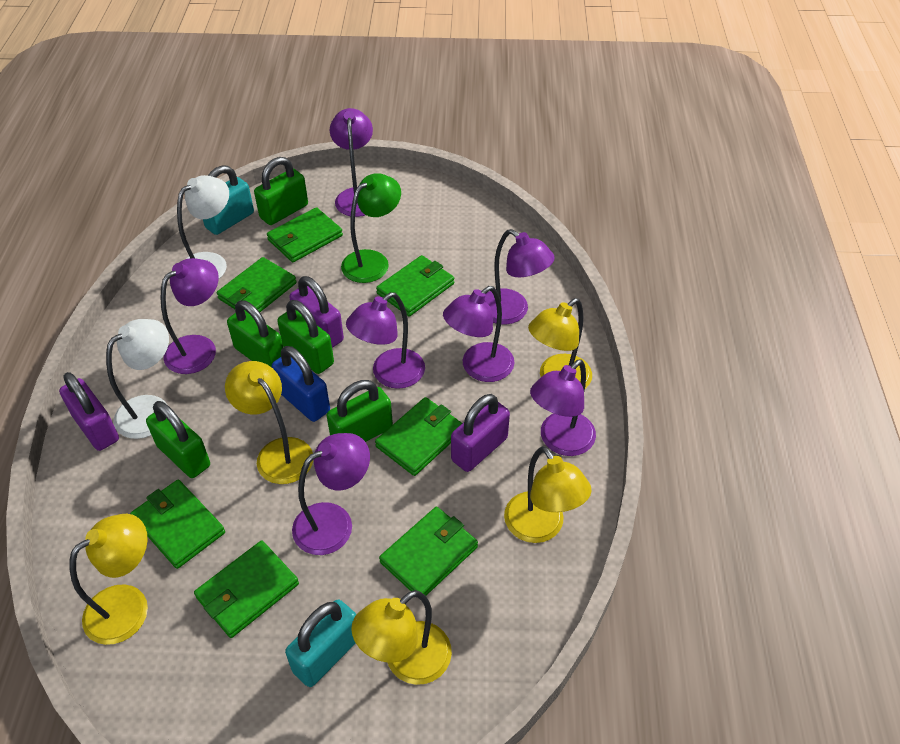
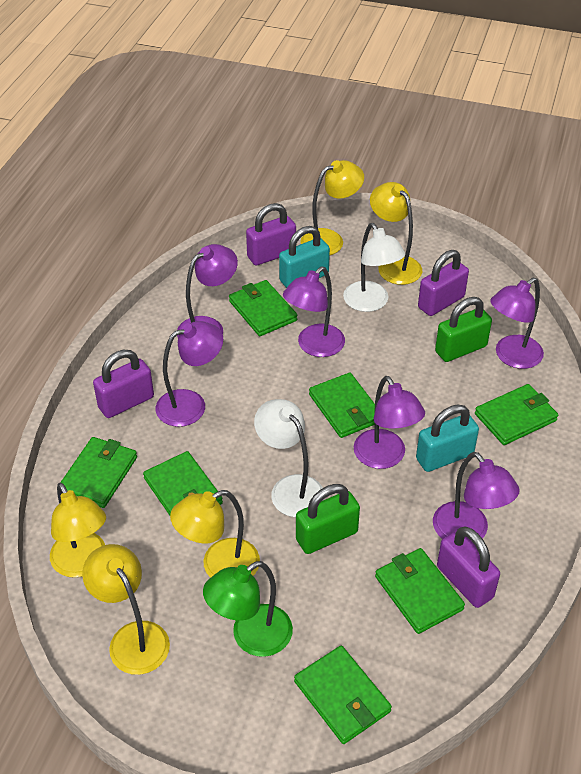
blue padlock: 1 -> 0
green padlock: 5 -> 2
purple lamp: 7 -> 6
purple padlock: 3 -> 4

